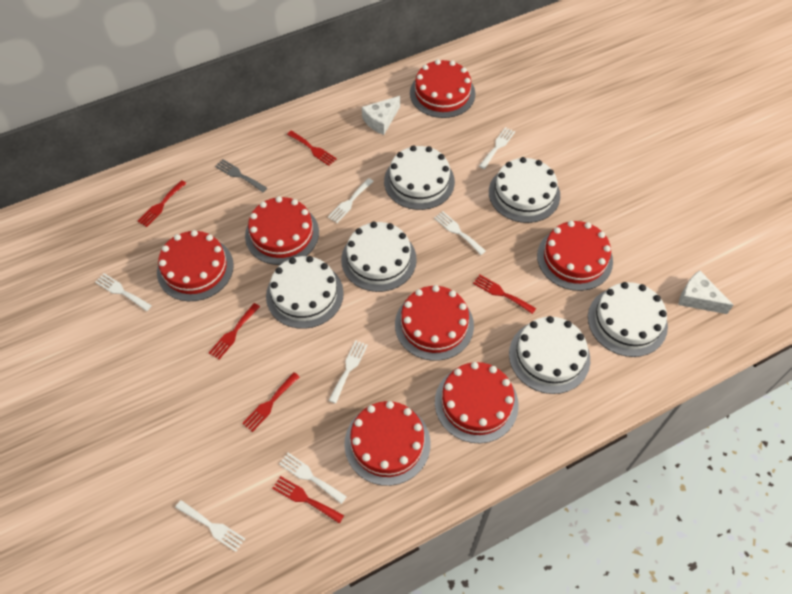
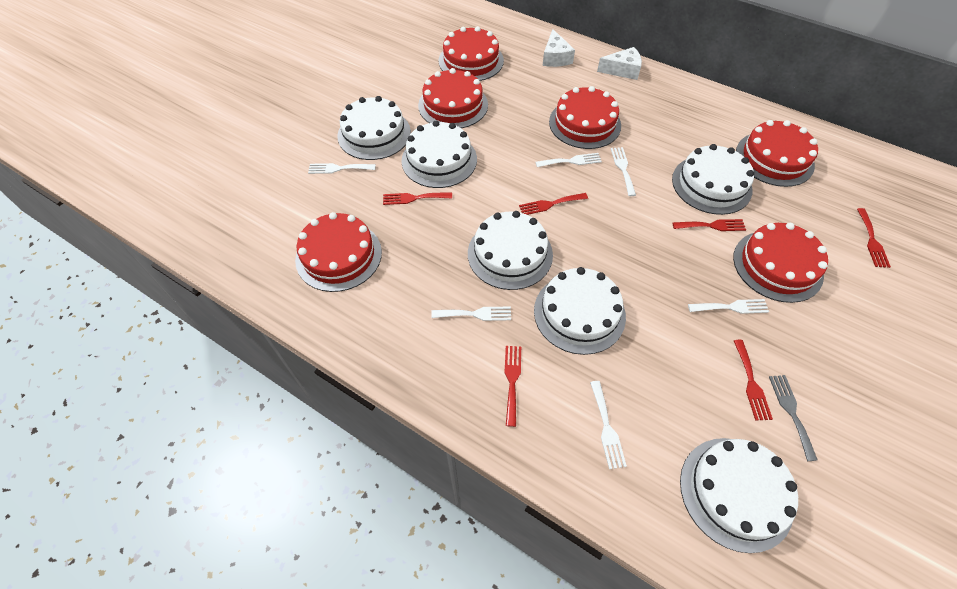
red cake: 7 -> 6
white fork: 7 -> 6

